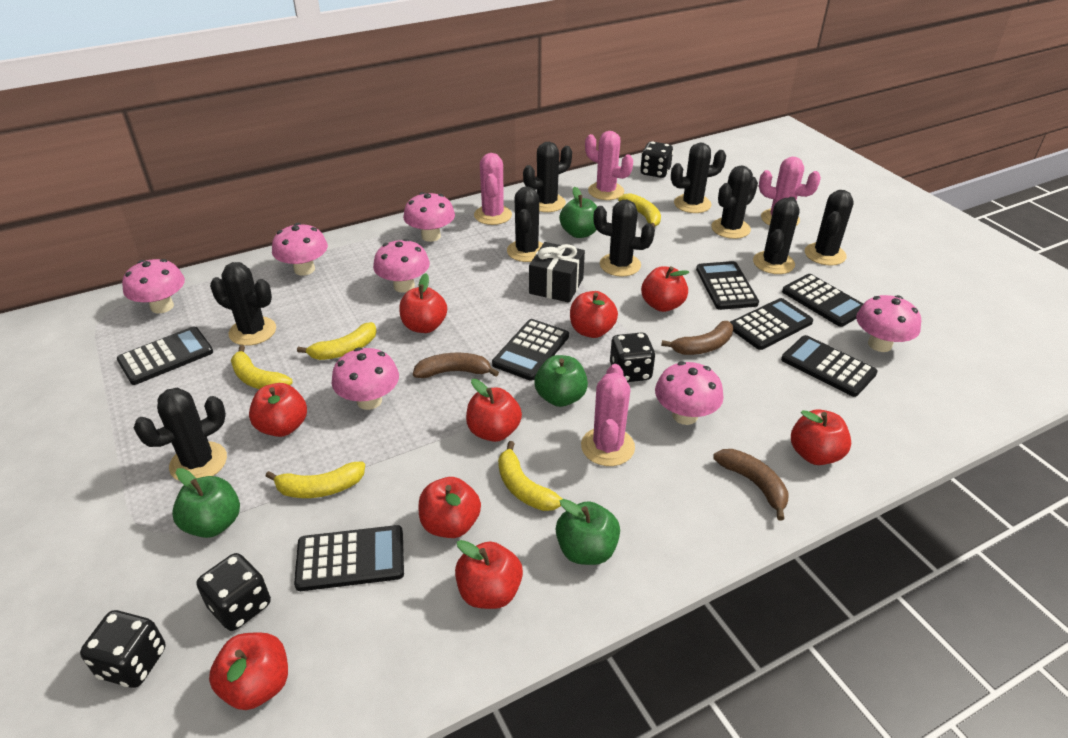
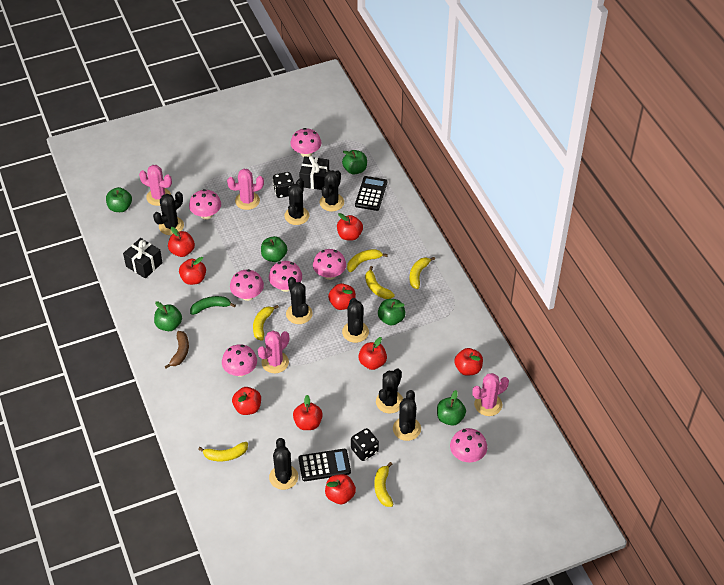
black cactus: 9 -> 8
black calculator: 7 -> 2
black dice: 4 -> 2
black gift: 1 -> 2
brown banana: 3 -> 1
green apple: 4 -> 6
green banana: 0 -> 1
yellow banana: 5 -> 6

